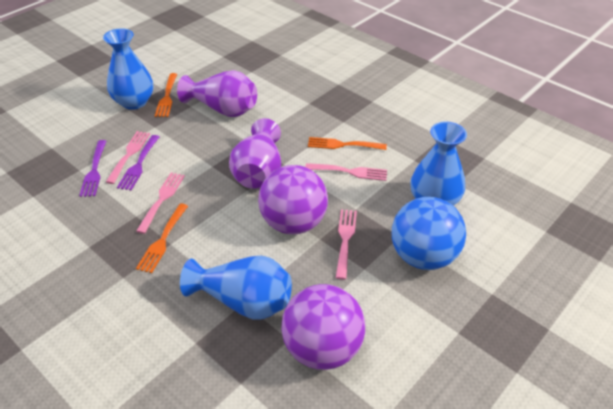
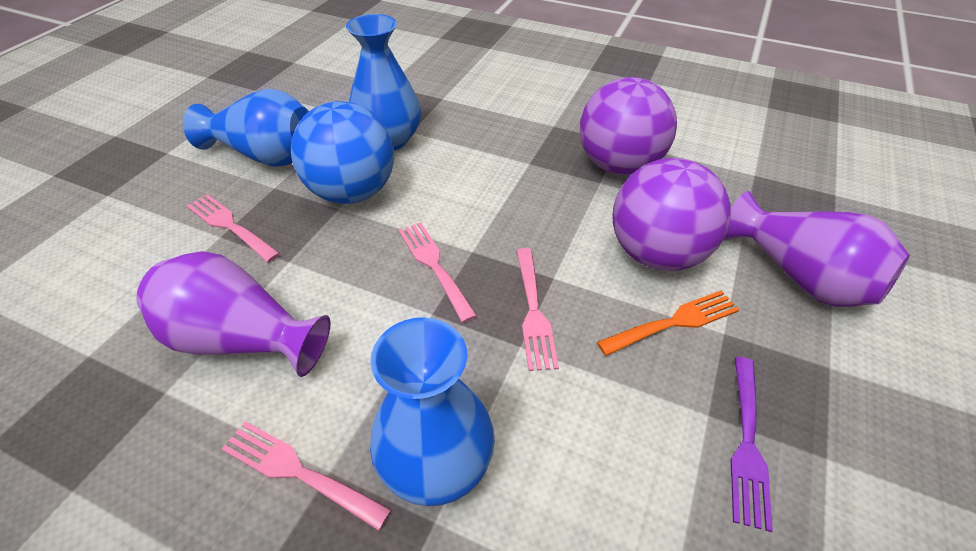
orange fork: 3 -> 1
purple fork: 2 -> 1

